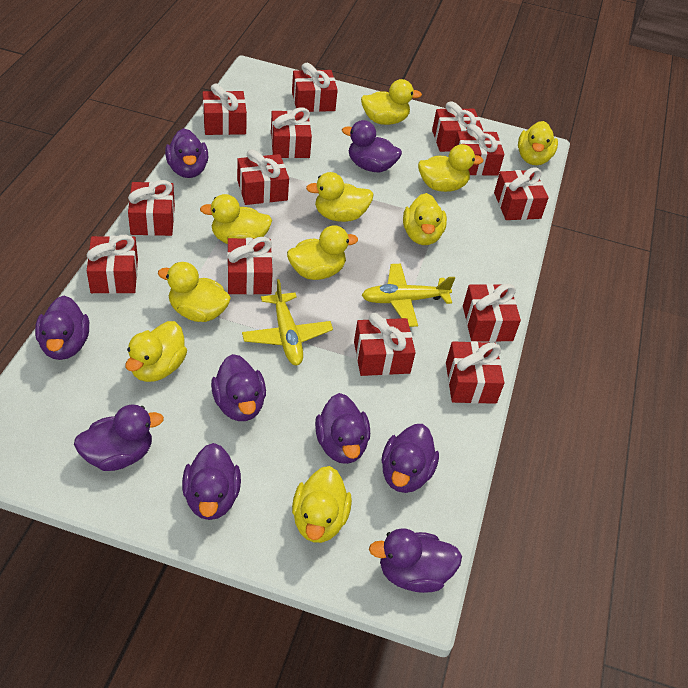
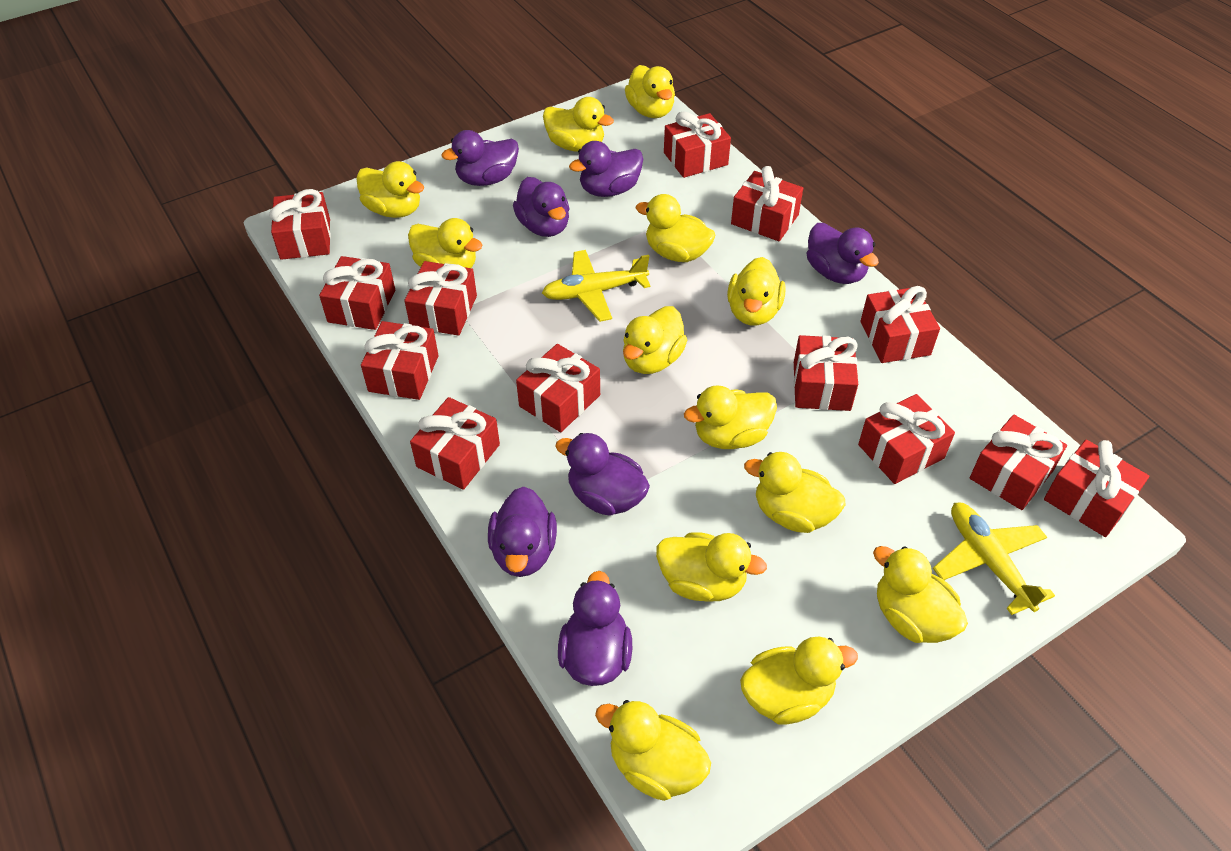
purple duck: 9 -> 7
yellow duck: 10 -> 13

